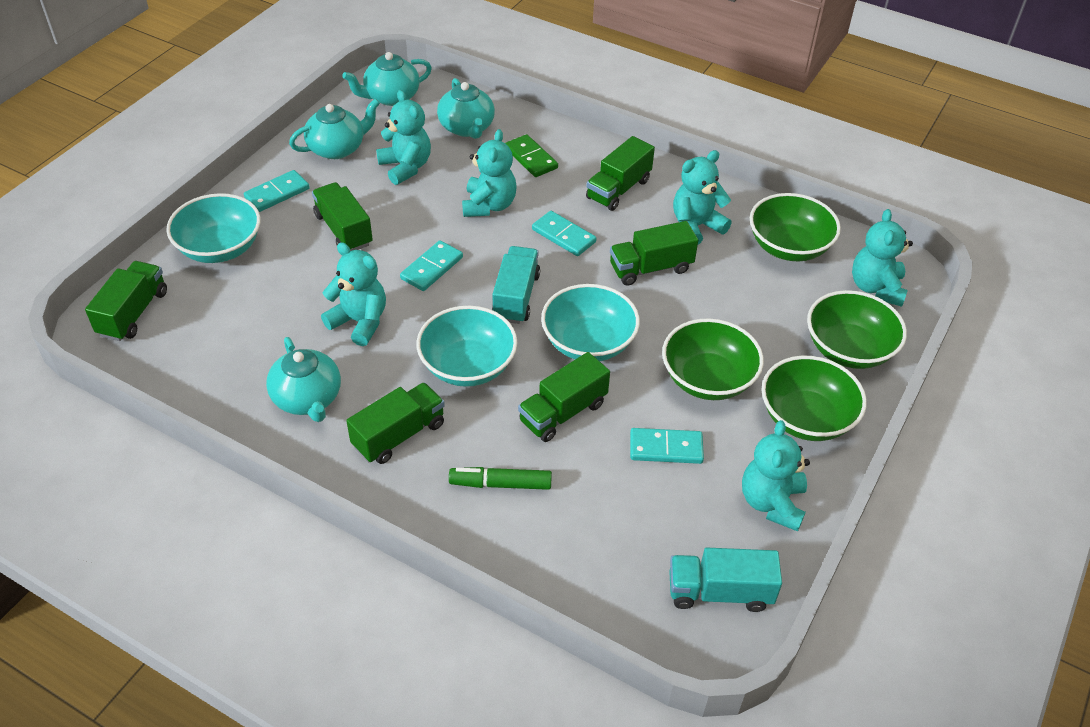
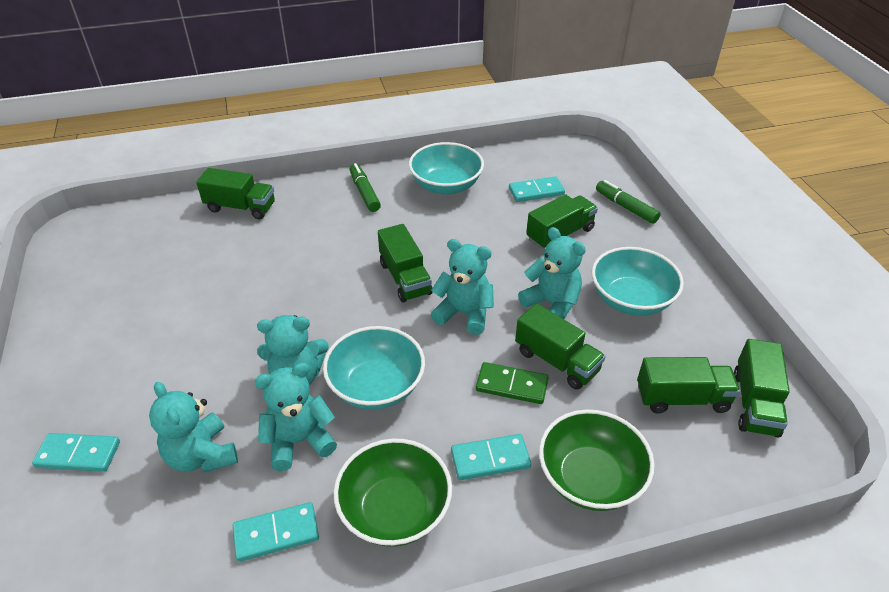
green bowl: 4 -> 2
green marker: 1 -> 2
turquoise teapot: 4 -> 0
turquoise teddy bear: 6 -> 5
turquoise truck: 2 -> 0

